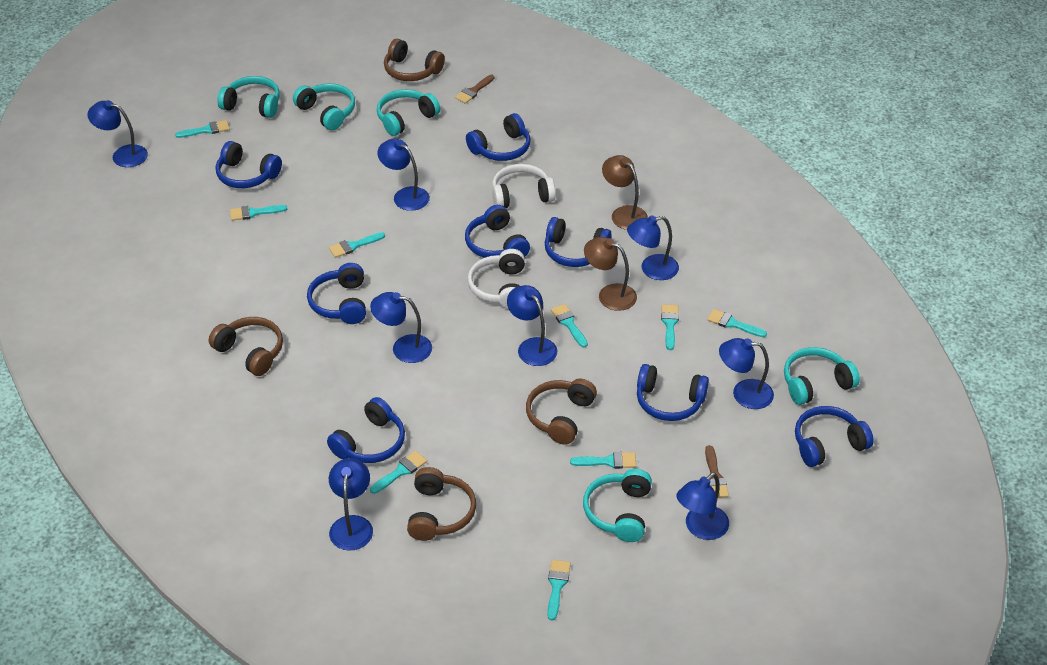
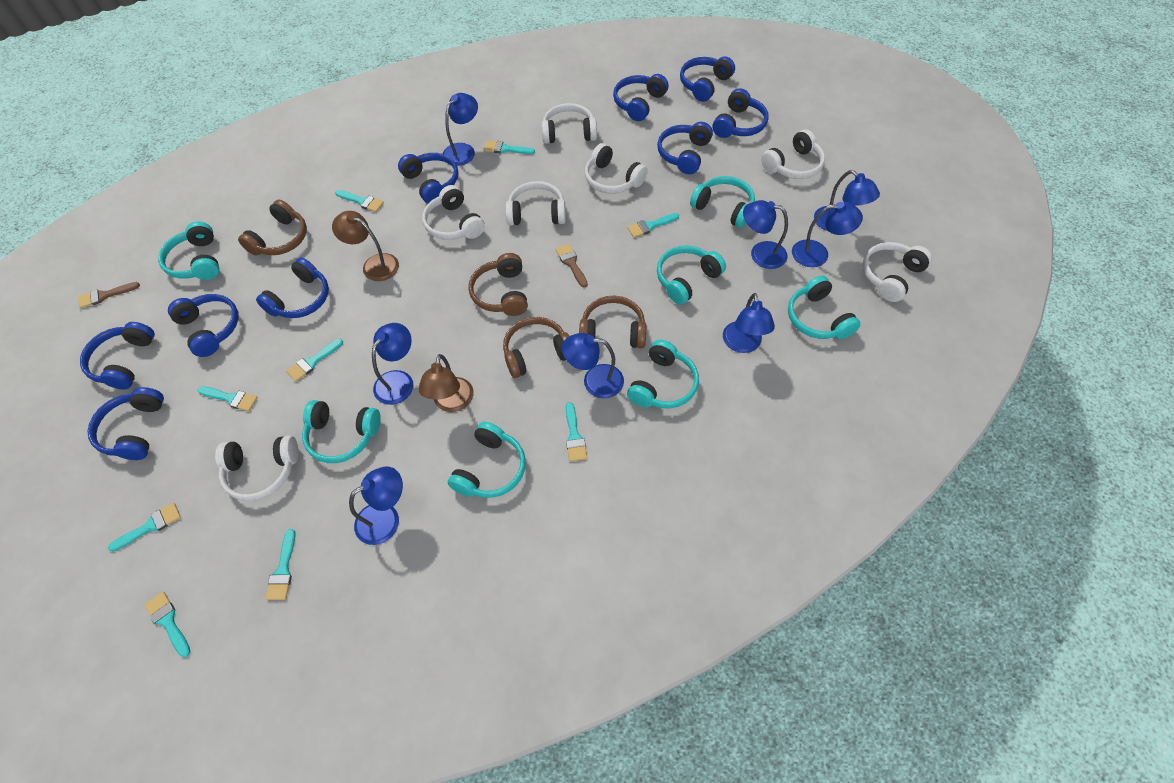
blue headphones: 8 -> 9
turquoise headphones: 5 -> 7
white headphones: 2 -> 7

